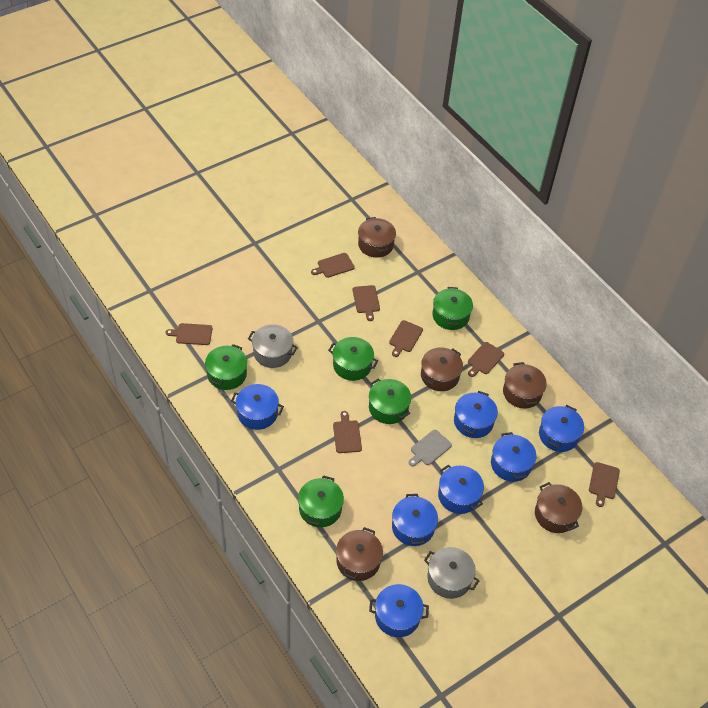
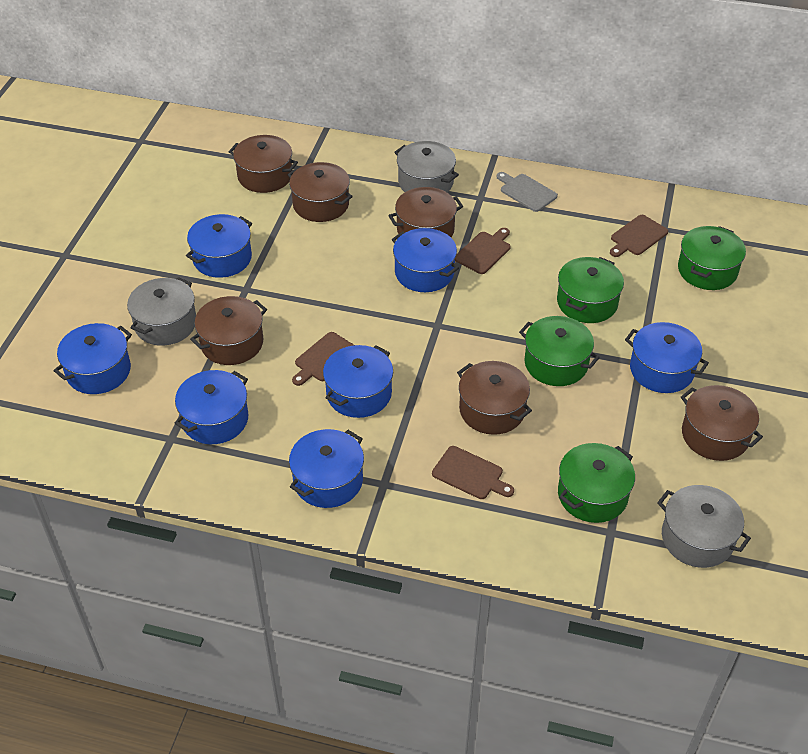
brown cutting board: 7 -> 4
brown pot: 5 -> 6
green pot: 5 -> 4
grey pot: 2 -> 3

